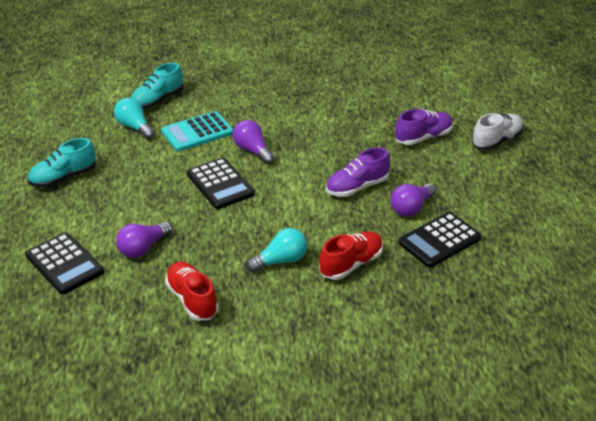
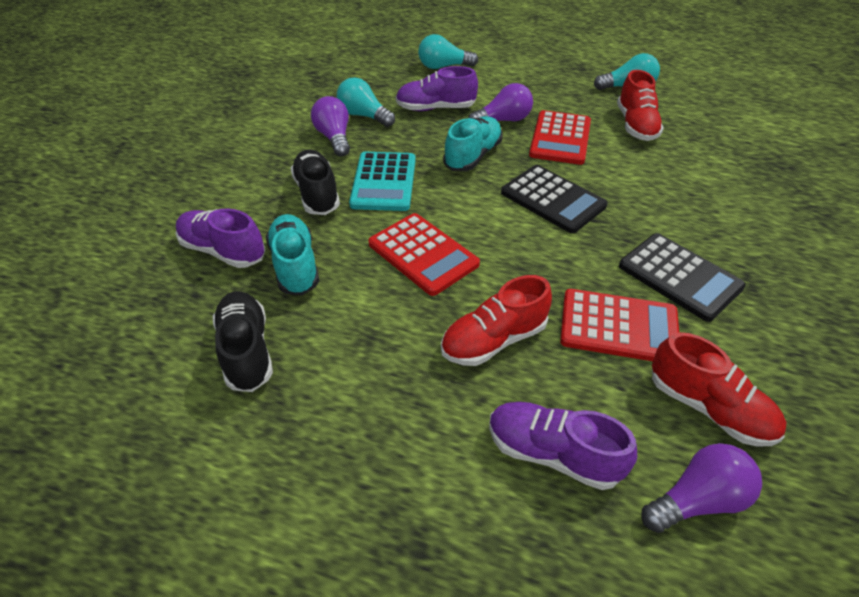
black calculator: 3 -> 2
black shoe: 0 -> 2
purple shoe: 2 -> 3
red calculator: 0 -> 3
red shoe: 2 -> 3
turquoise light bulb: 2 -> 3
white shoe: 1 -> 0

